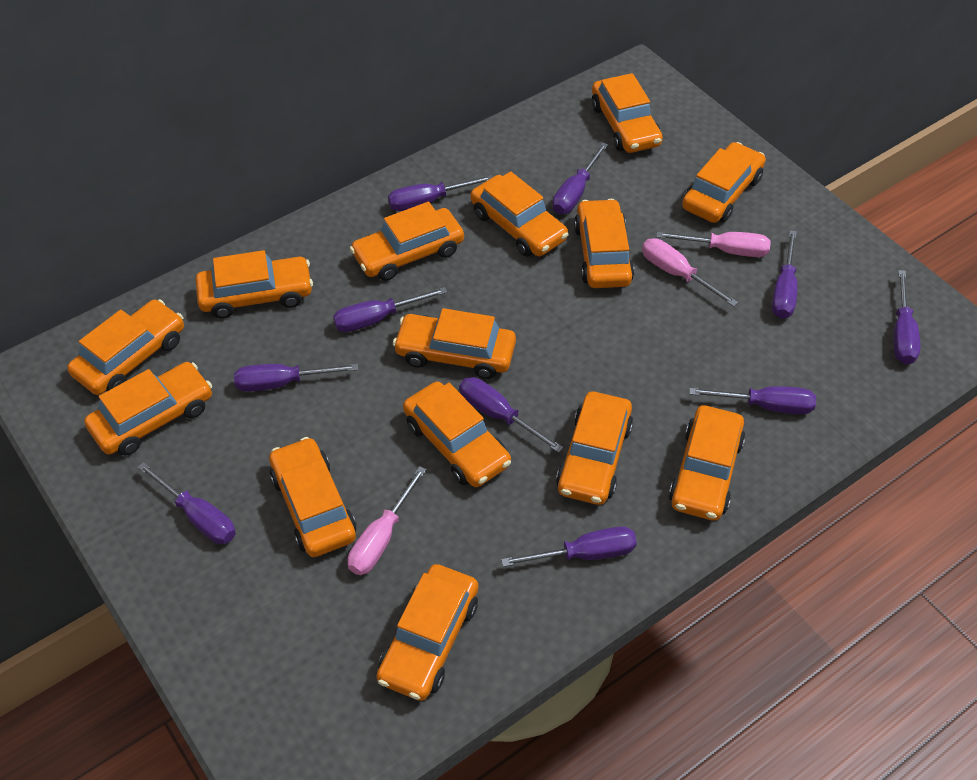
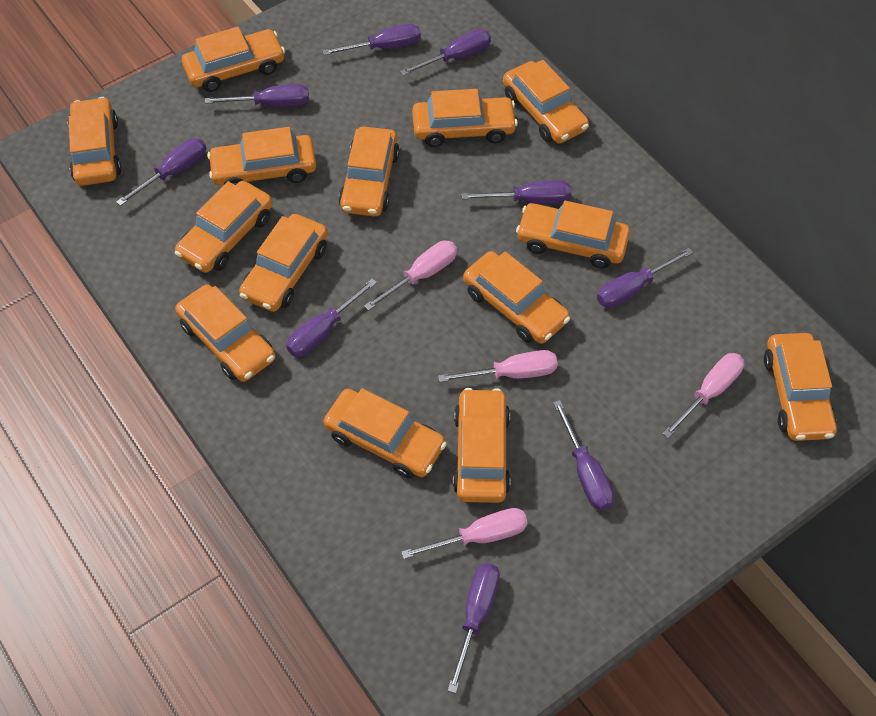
pink screwdriver: 3 -> 4
purple screwdriver: 10 -> 9

